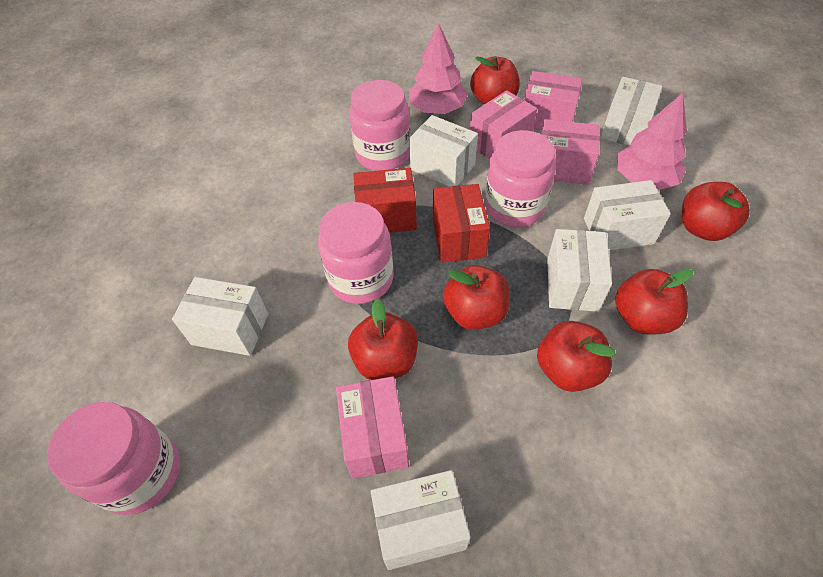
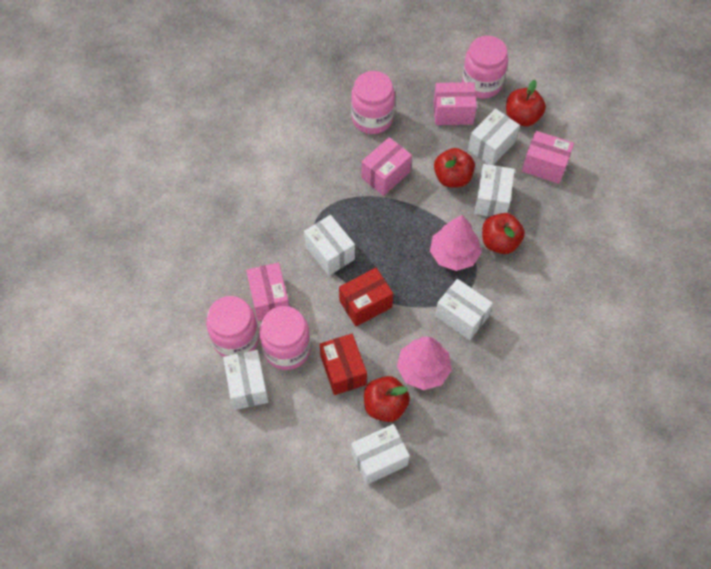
red apple: 6 -> 4

